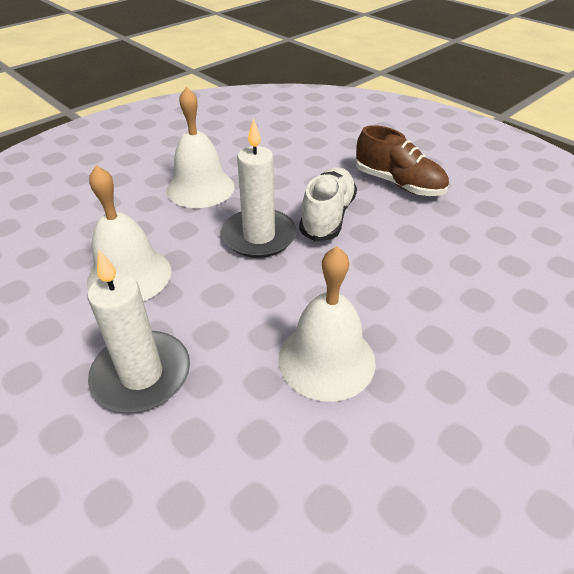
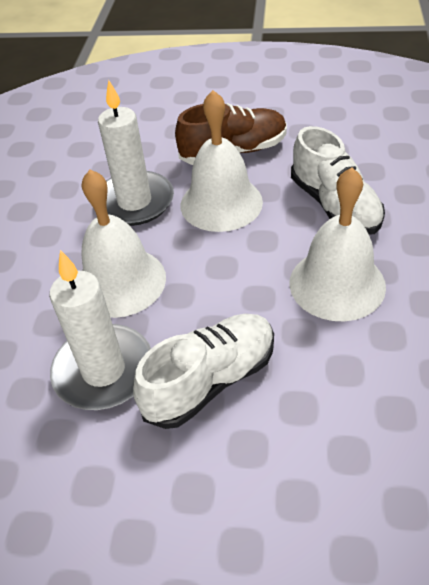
white shoe: 1 -> 2

